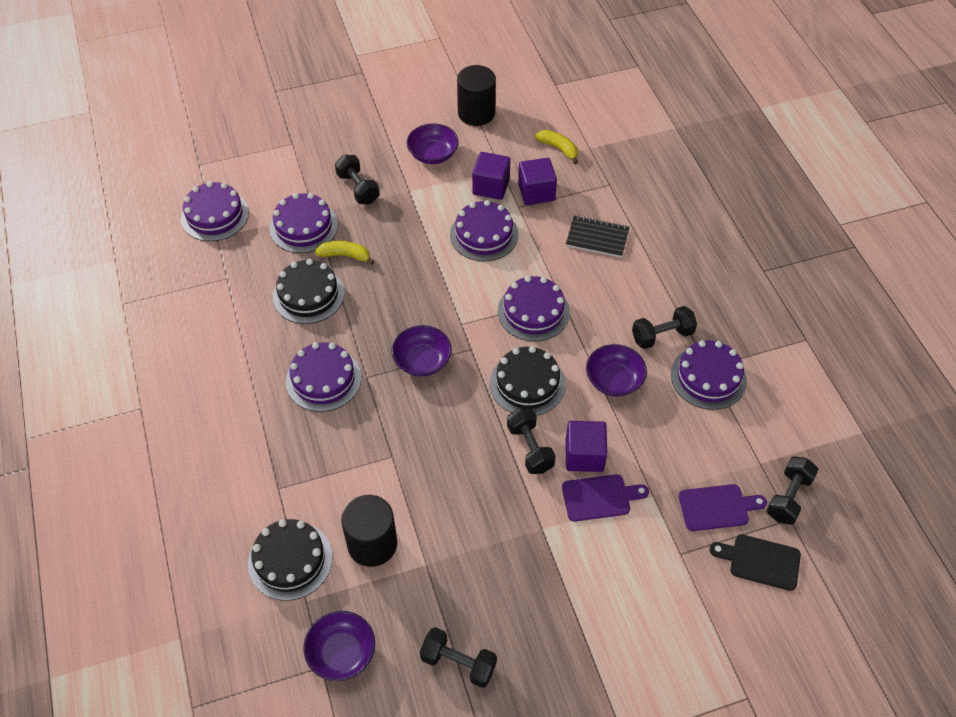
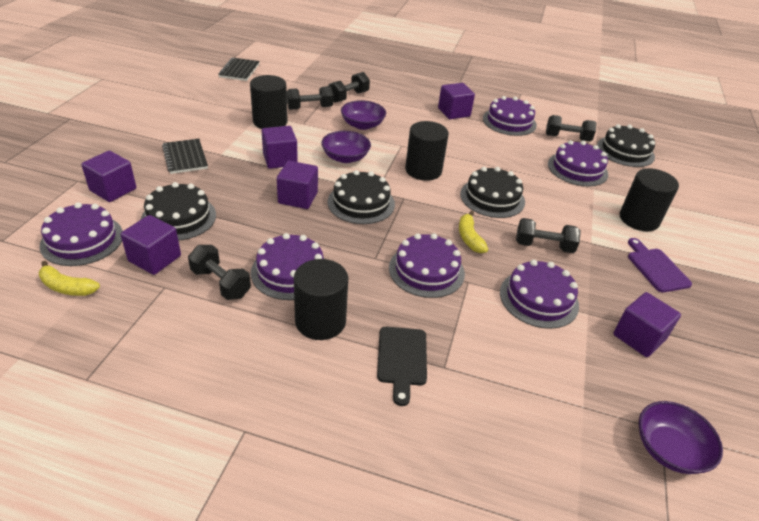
black cake: 3 -> 4
black cylinder: 2 -> 4
black notebook: 1 -> 2
purple bowl: 4 -> 3
purple cube: 3 -> 6
purple cutting board: 2 -> 1

